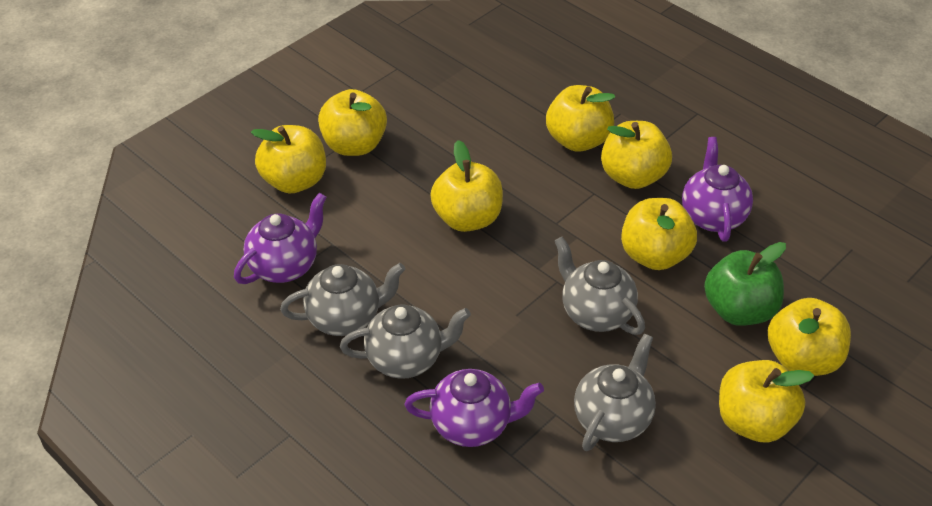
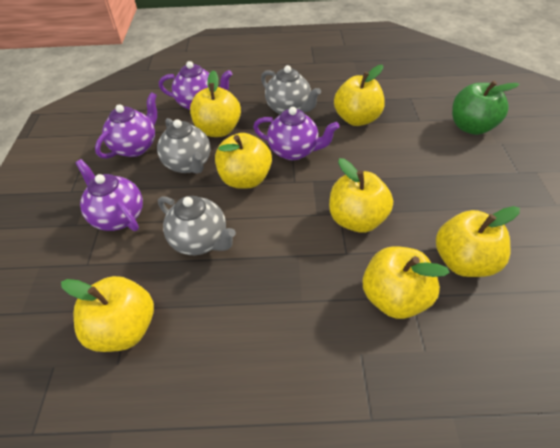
grey teapot: 4 -> 3
purple teapot: 3 -> 4
yellow apple: 8 -> 7

